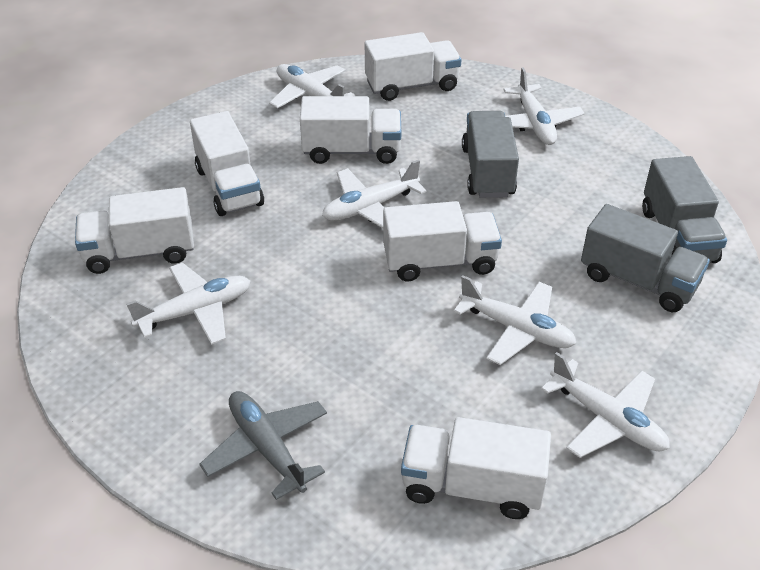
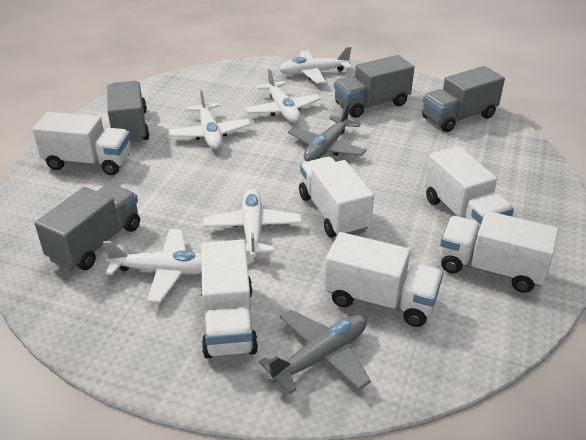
grey plane: 1 -> 2
grey truck: 3 -> 4
white plane: 6 -> 5

